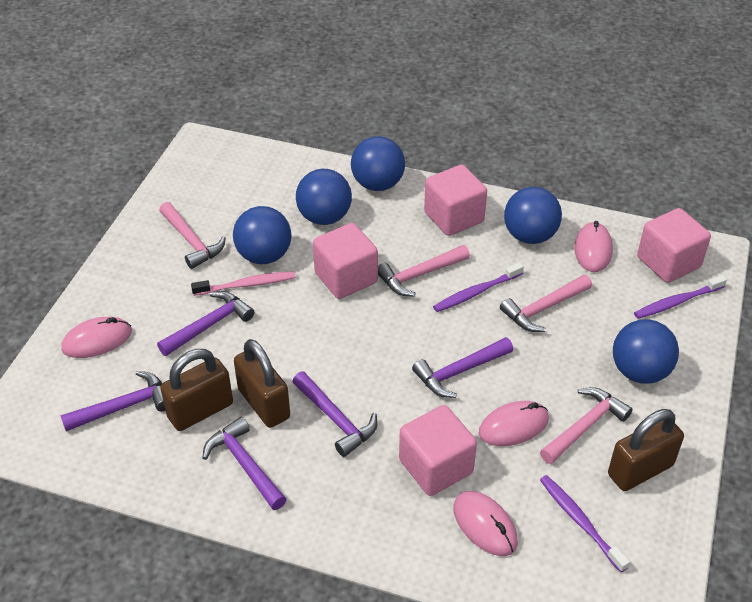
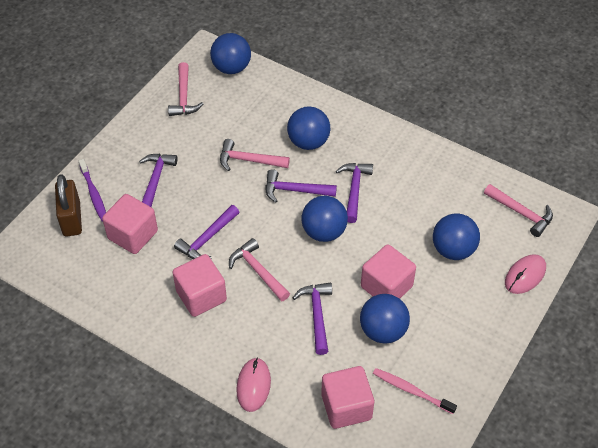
brown padlock: 3 -> 1
pink mouse: 4 -> 2
purple toothbrush: 3 -> 1

